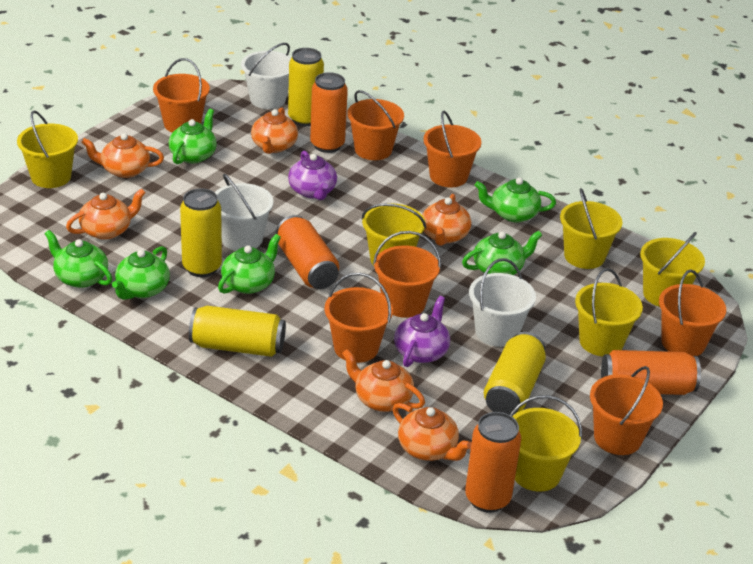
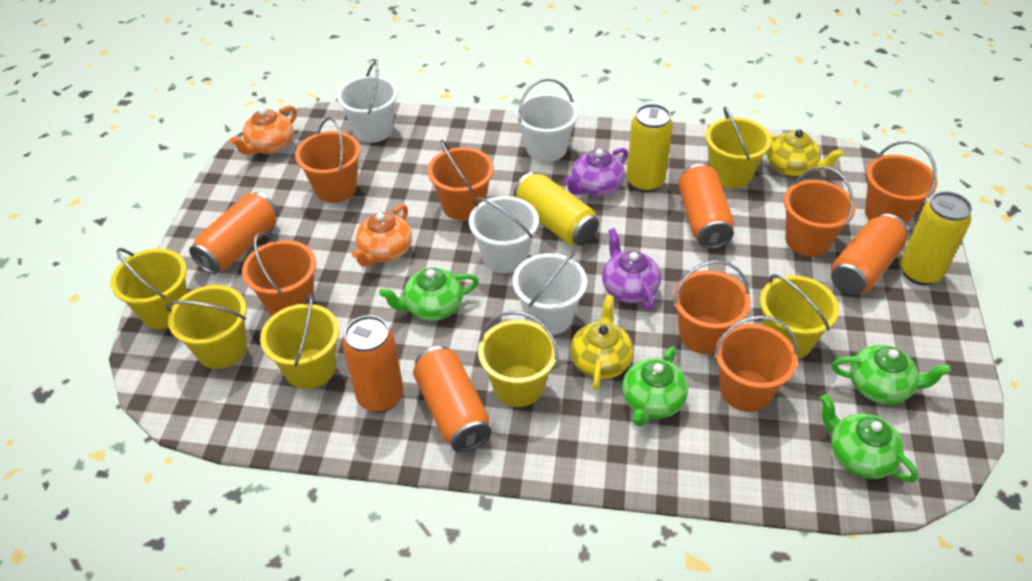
green teapot: 6 -> 4
orange can: 4 -> 5
orange teapot: 6 -> 2
white bucket: 3 -> 4
yellow can: 4 -> 3
yellow teapot: 0 -> 2

